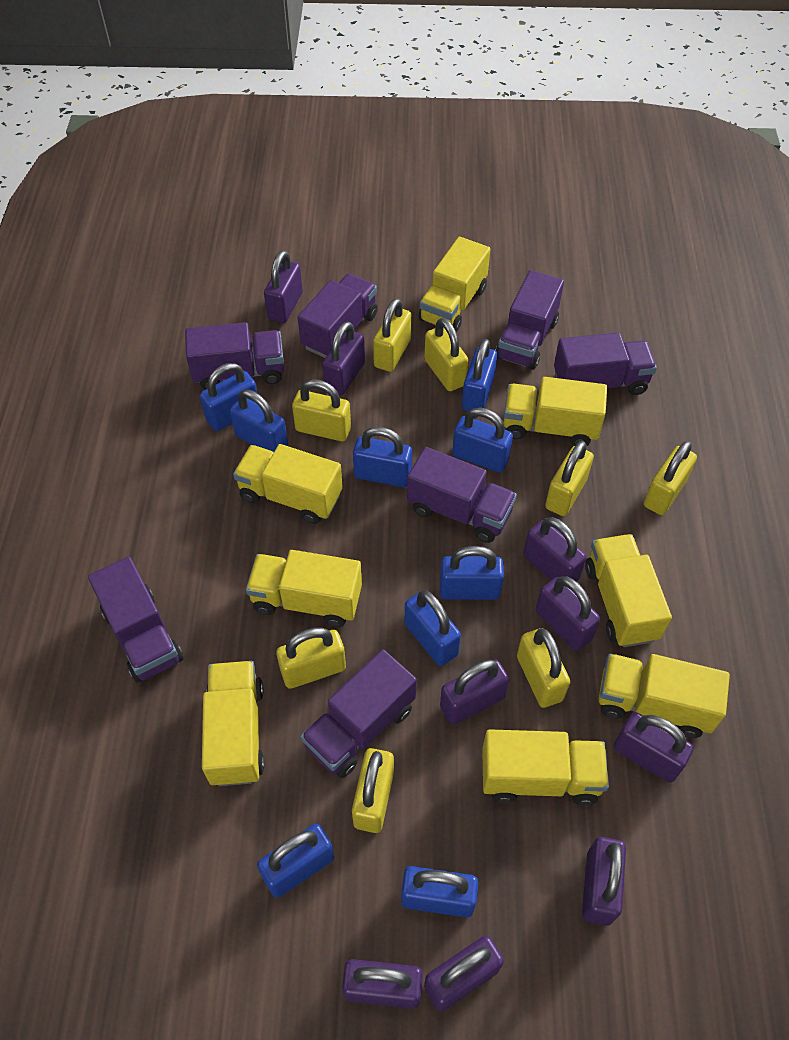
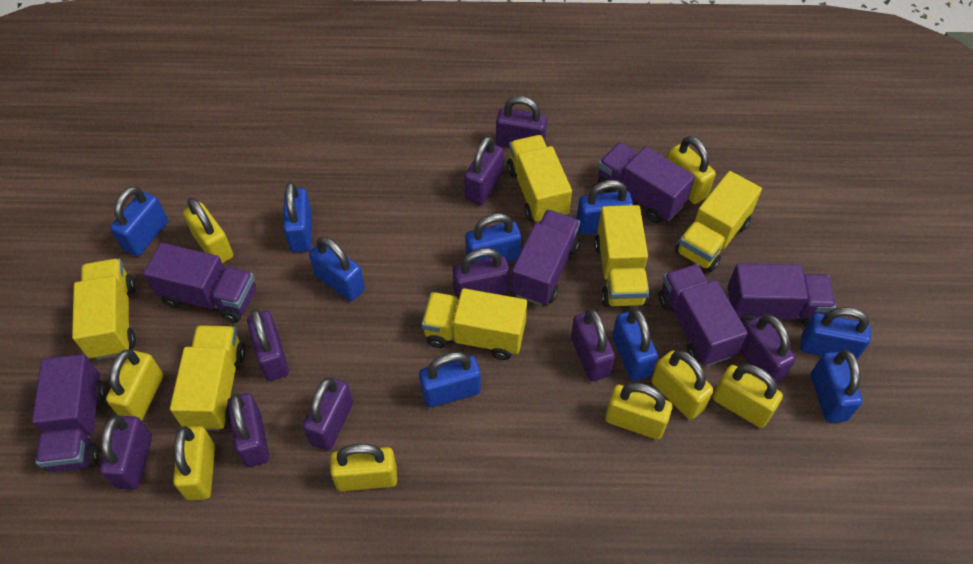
purple truck: 7 -> 6
yellow truck: 8 -> 6

